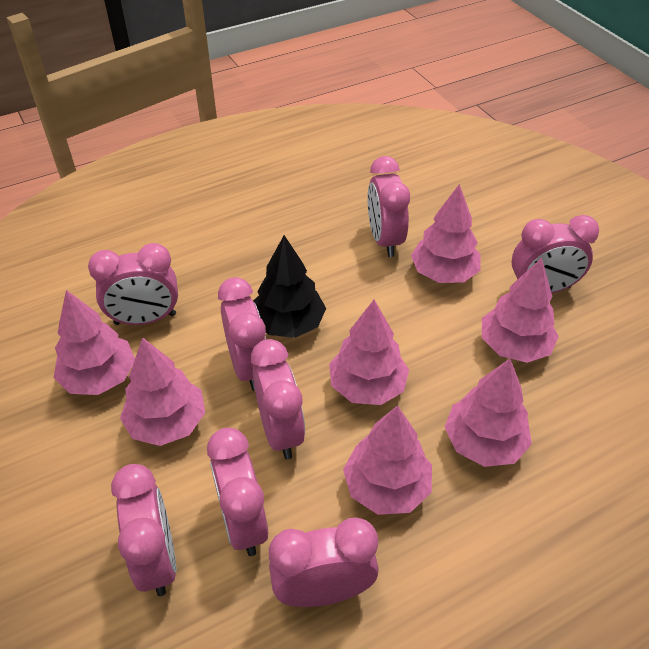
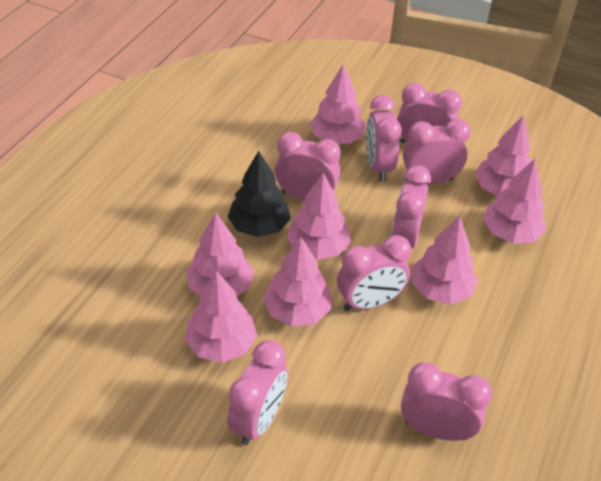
pink tree: 7 -> 8

